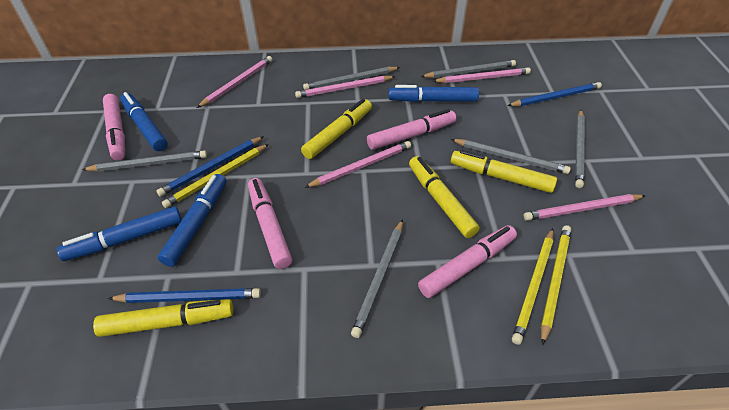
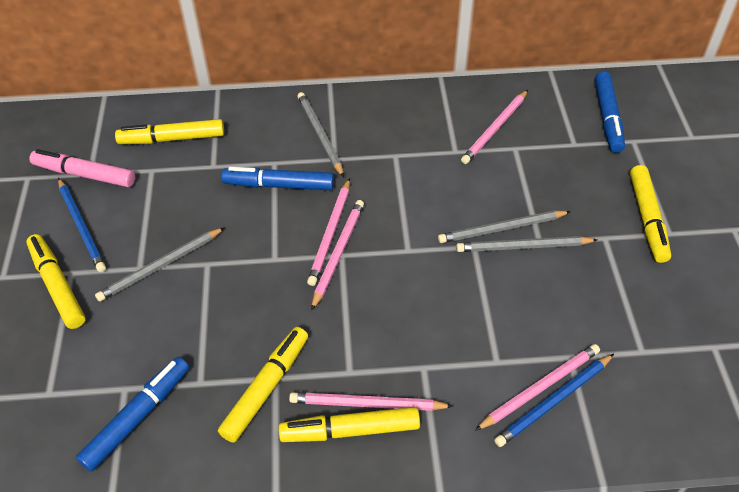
blue marker: 4 -> 3
blue pencil: 3 -> 2
grey pencil: 6 -> 4
pink marker: 4 -> 1
yellow marker: 4 -> 5
yellow pencil: 3 -> 0

